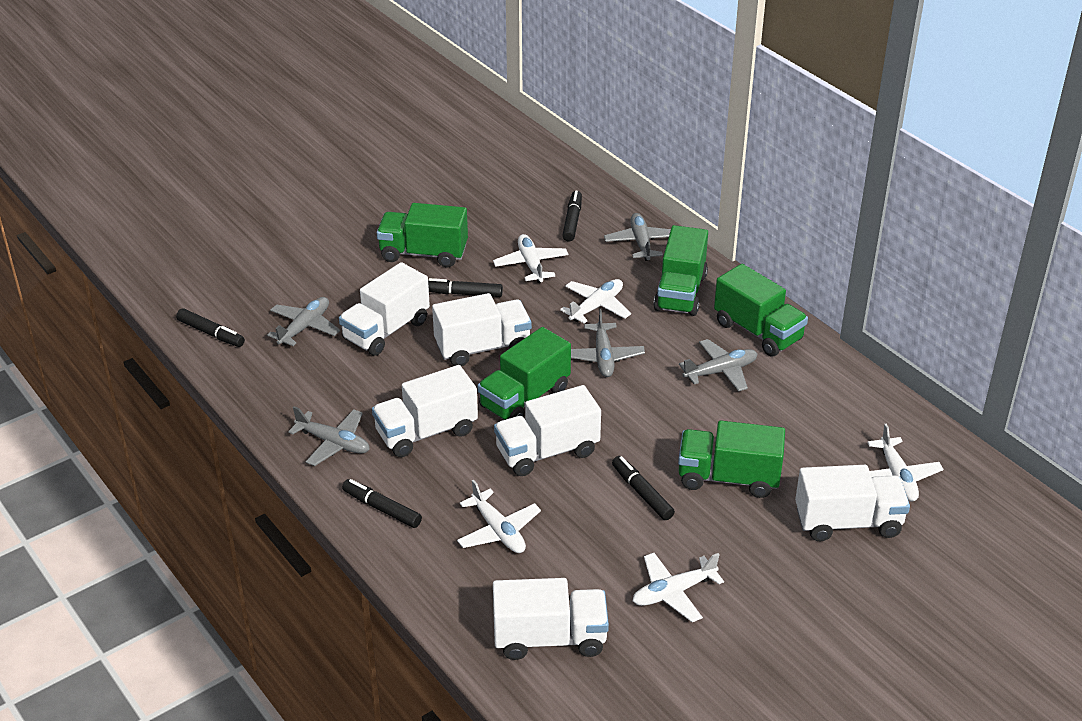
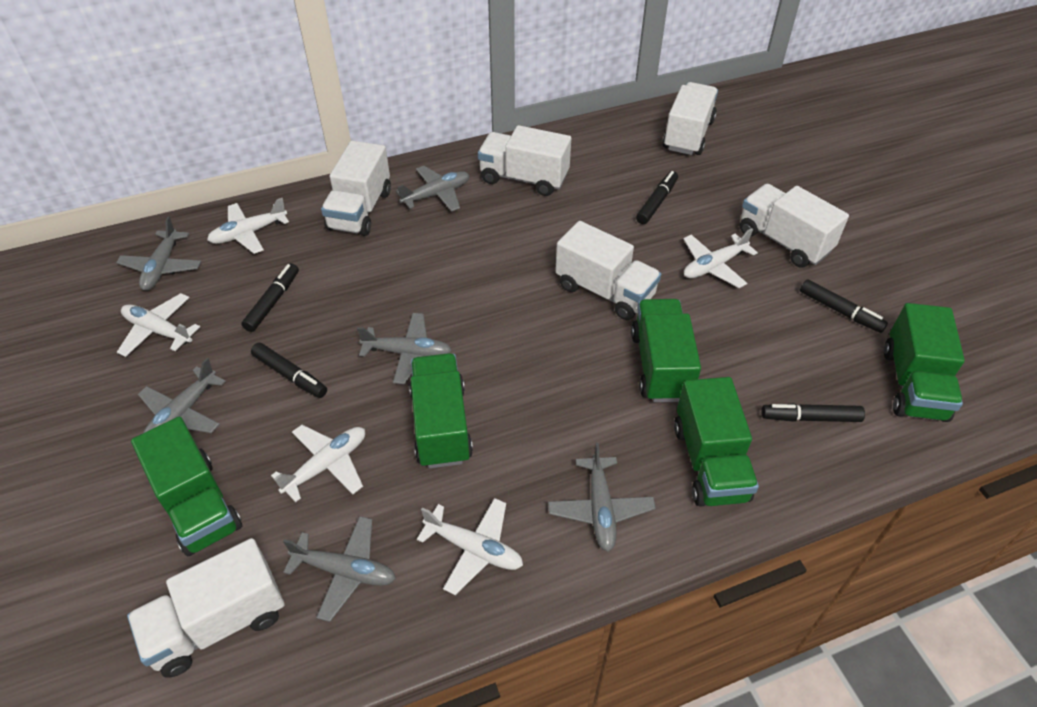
grey plane: 5 -> 6

